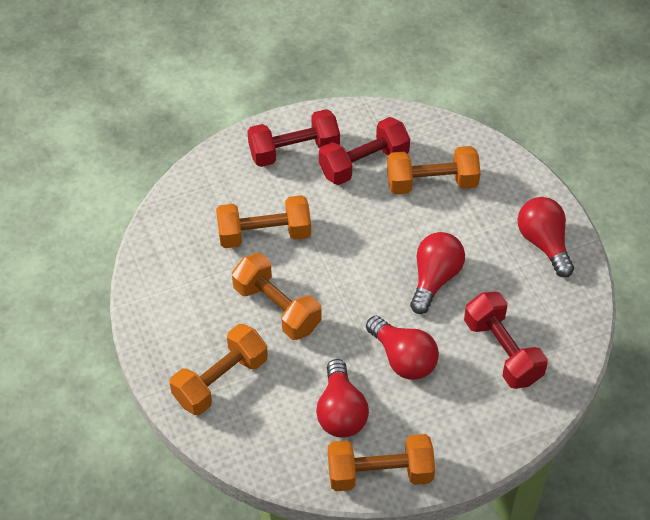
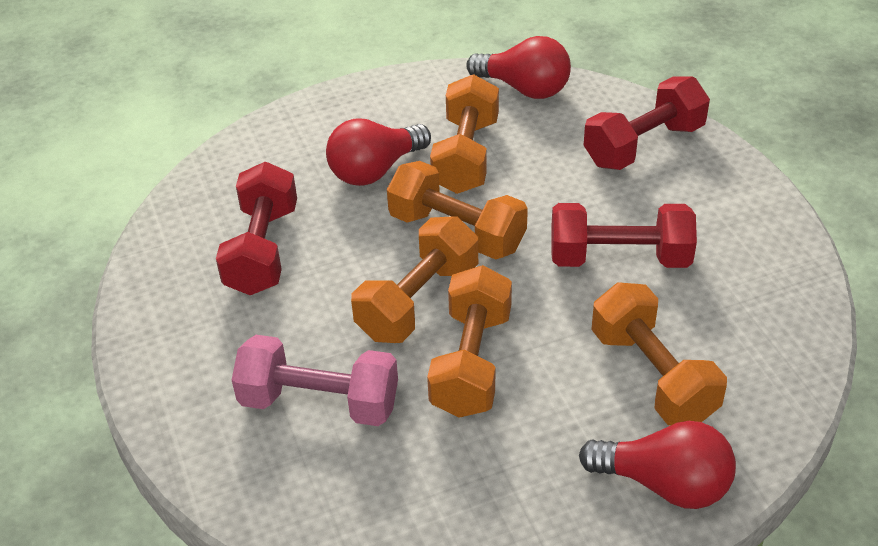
pink dumbbell: 0 -> 1
red light bulb: 4 -> 3

